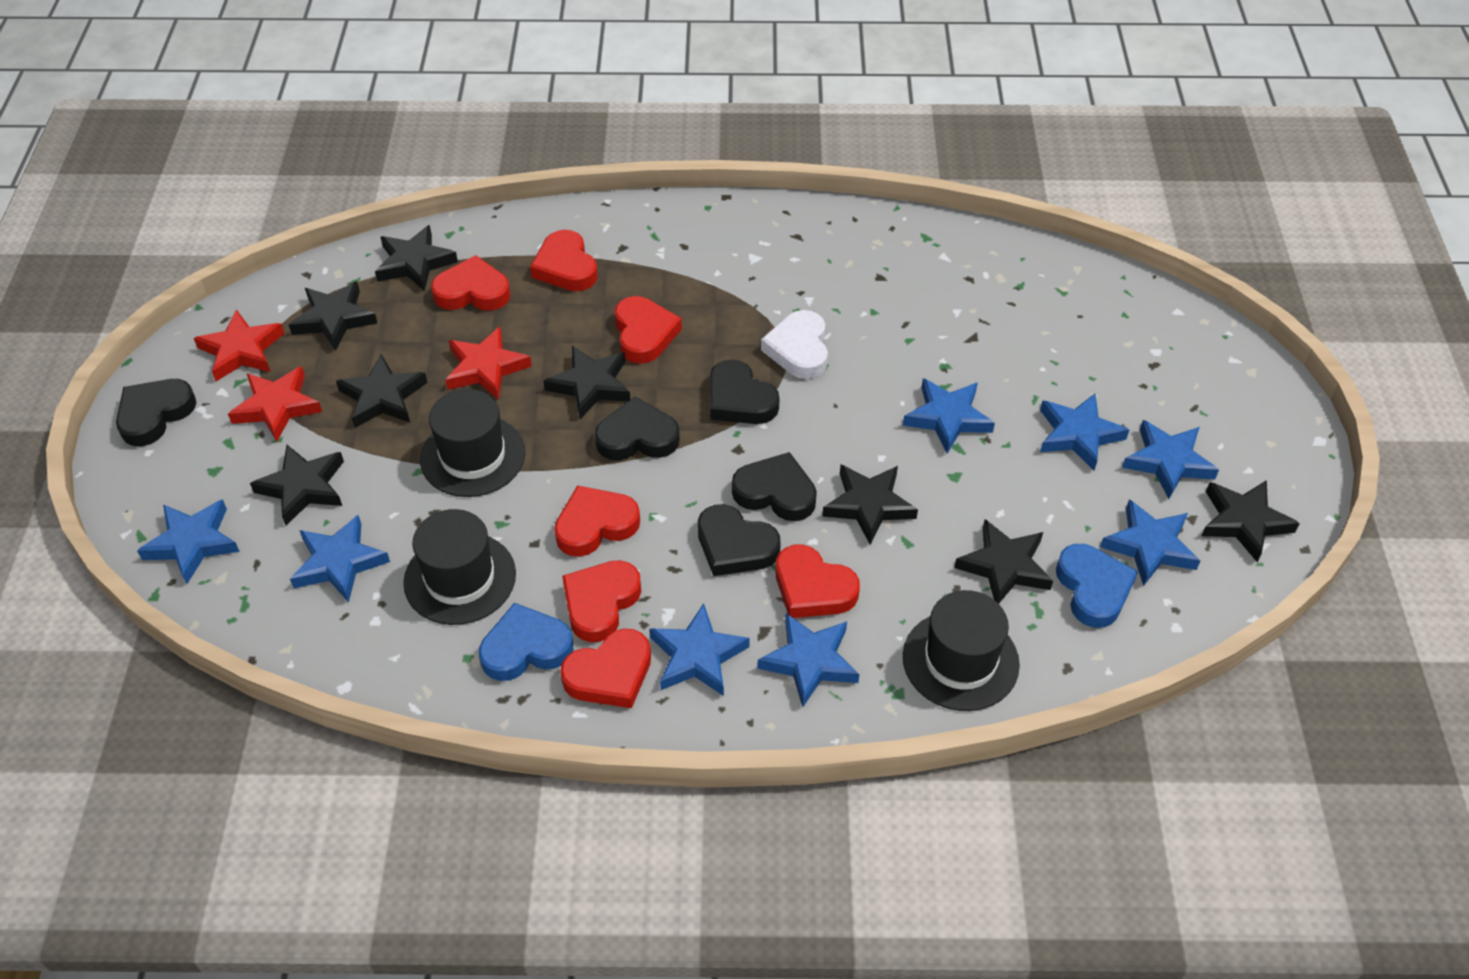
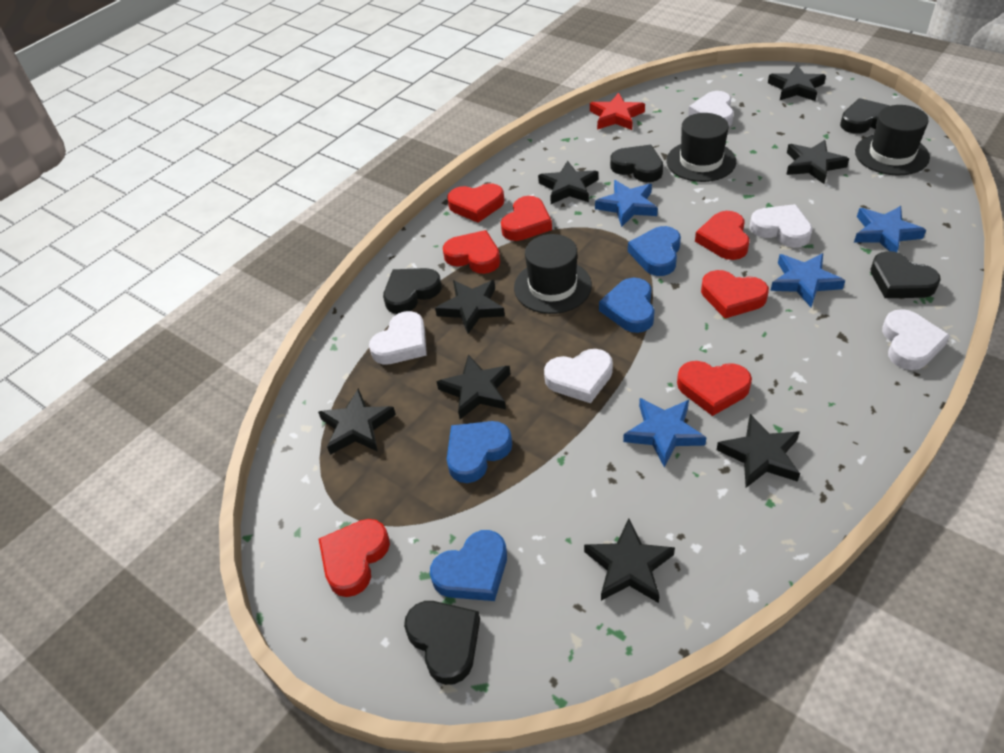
blue heart: 2 -> 4
blue star: 8 -> 4
red star: 3 -> 1
white heart: 1 -> 5

